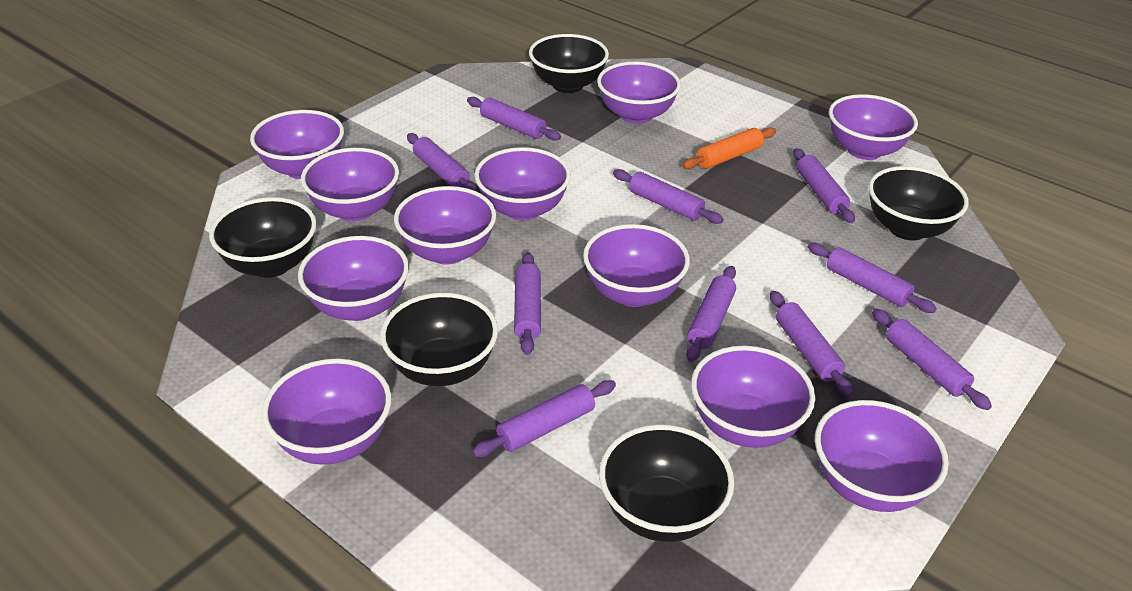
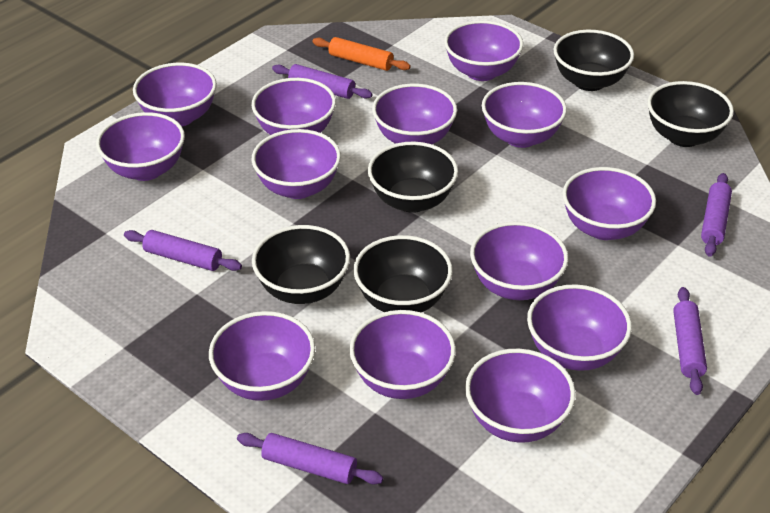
purple bowl: 11 -> 13
purple rolling pin: 10 -> 5

